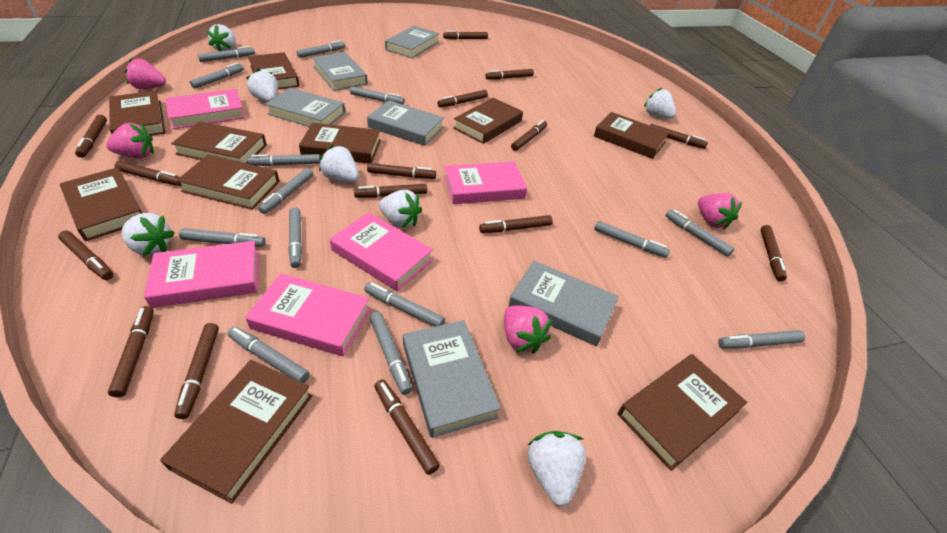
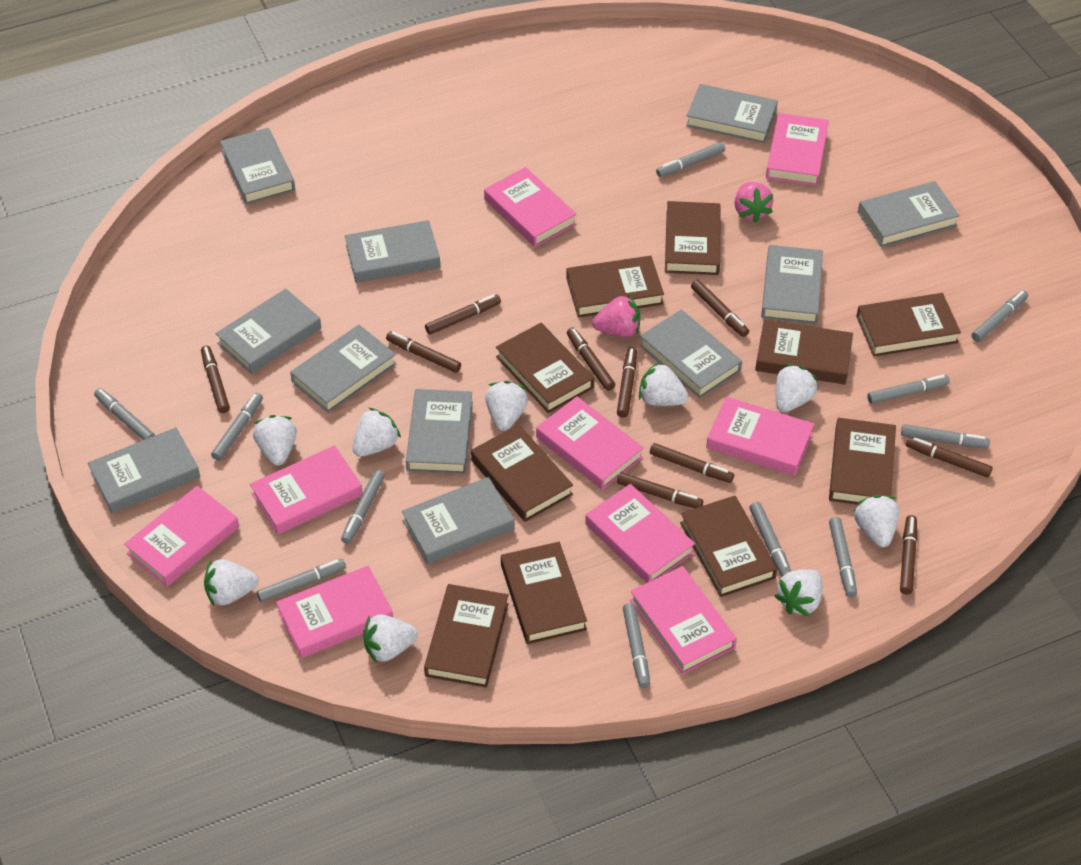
brown marker: 15 -> 10
grey book: 6 -> 11
grey marker: 14 -> 11
pink book: 5 -> 9
pink strawberry: 4 -> 2
white strawberry: 7 -> 9

